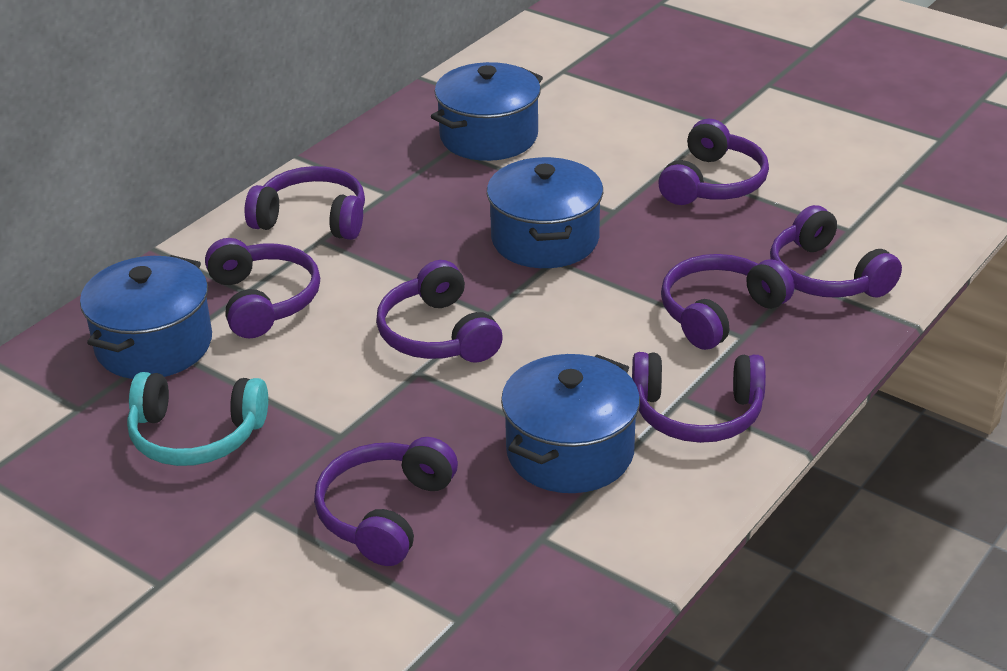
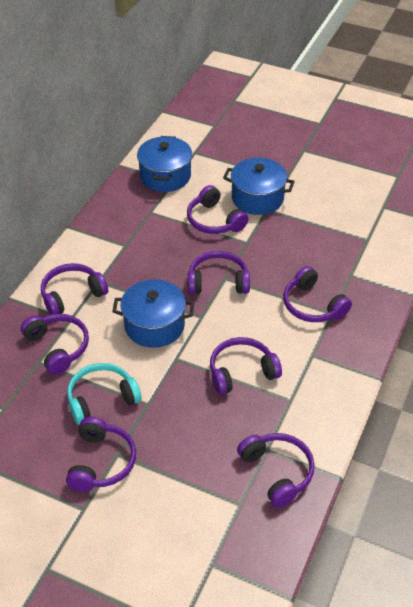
blue pot: 4 -> 3

